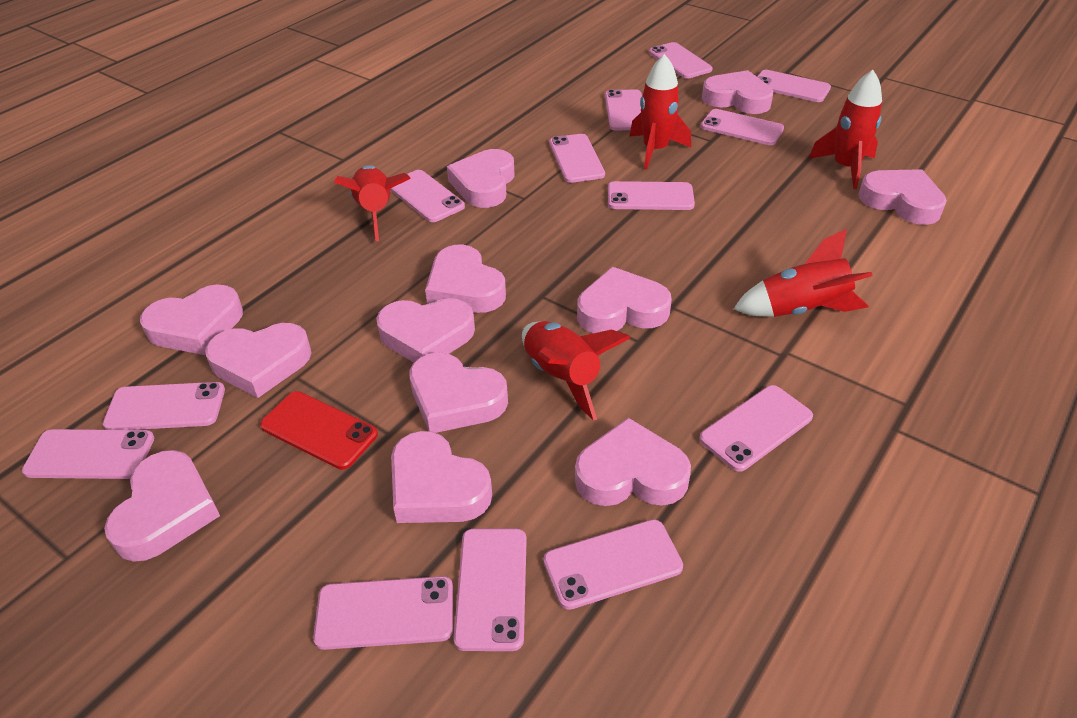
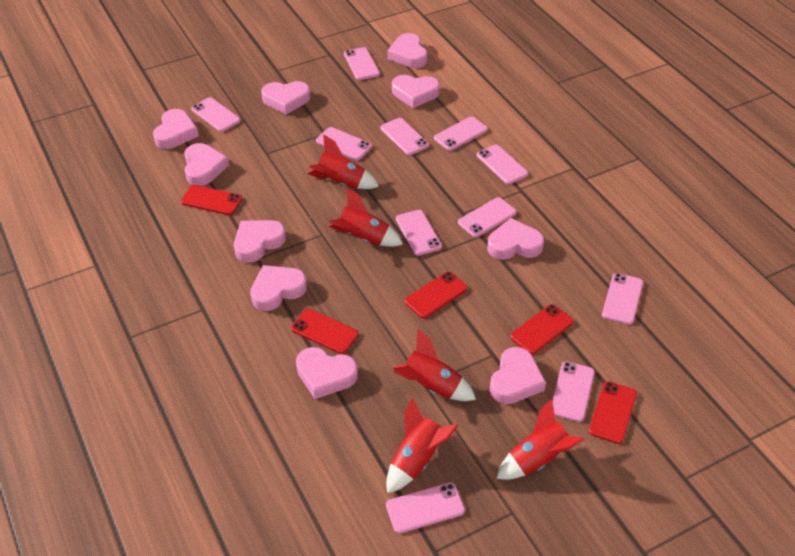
pink heart: 12 -> 10
pink phone: 13 -> 11
red phone: 1 -> 5

